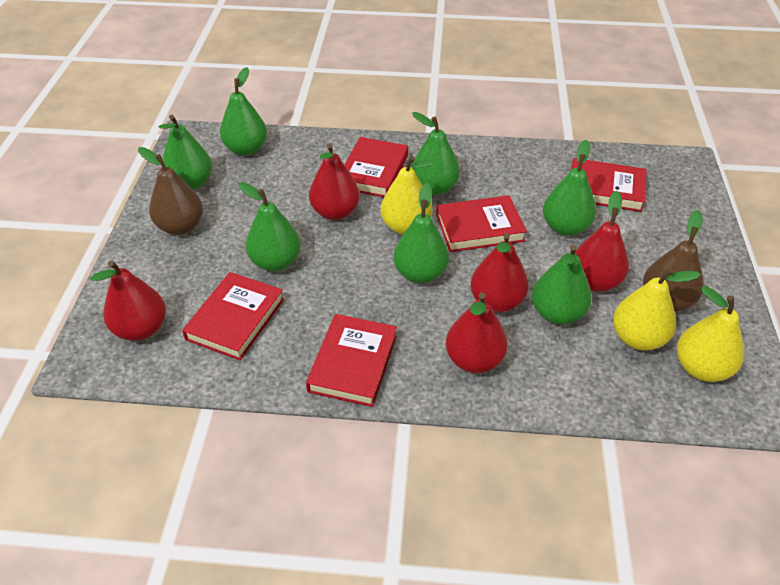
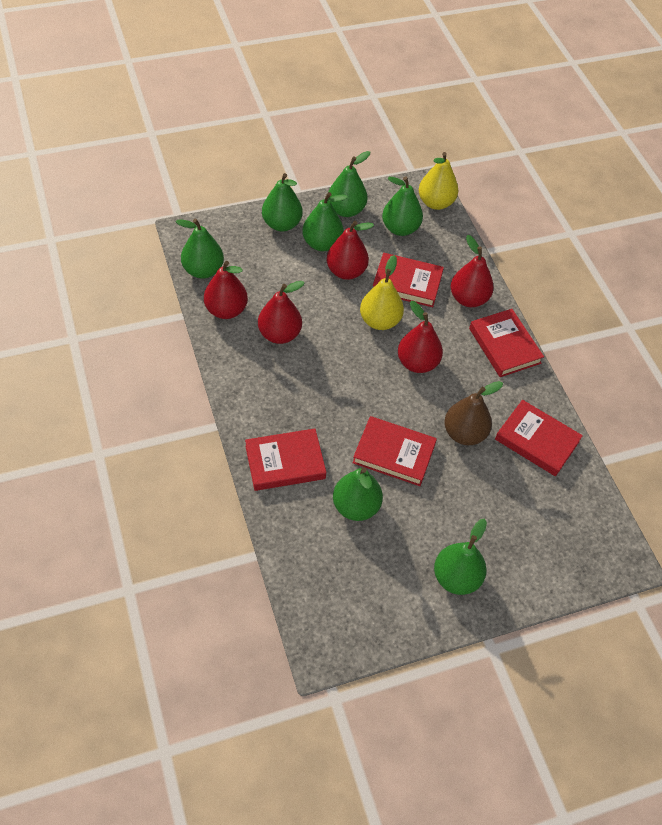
brown pear: 2 -> 1
yellow pear: 3 -> 2

